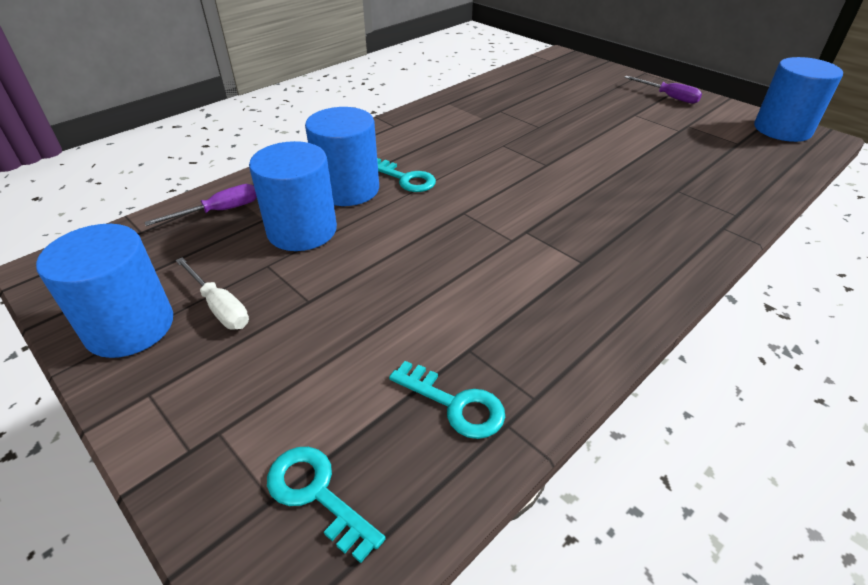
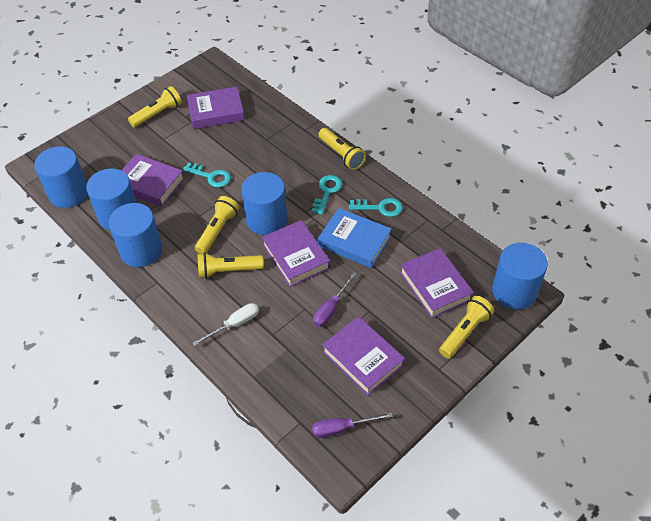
blue book: 0 -> 1
blue cylinder: 4 -> 5
purple book: 0 -> 5
yellow flashlight: 0 -> 5

